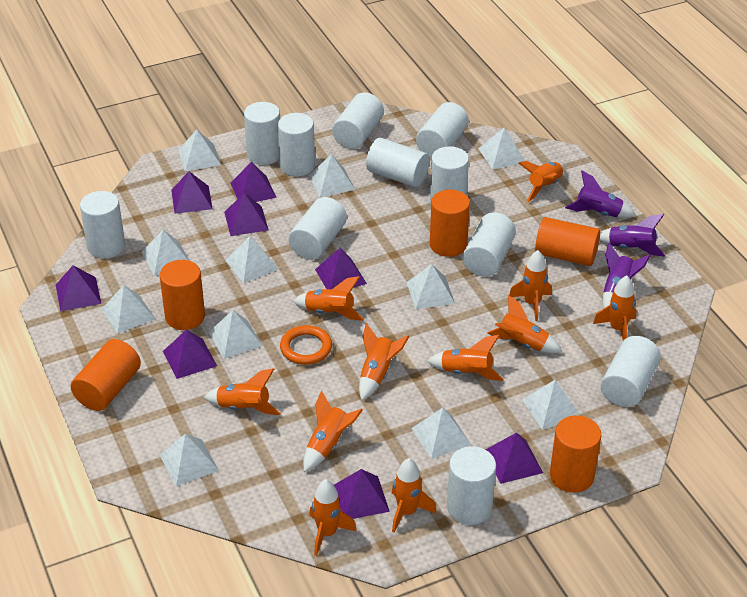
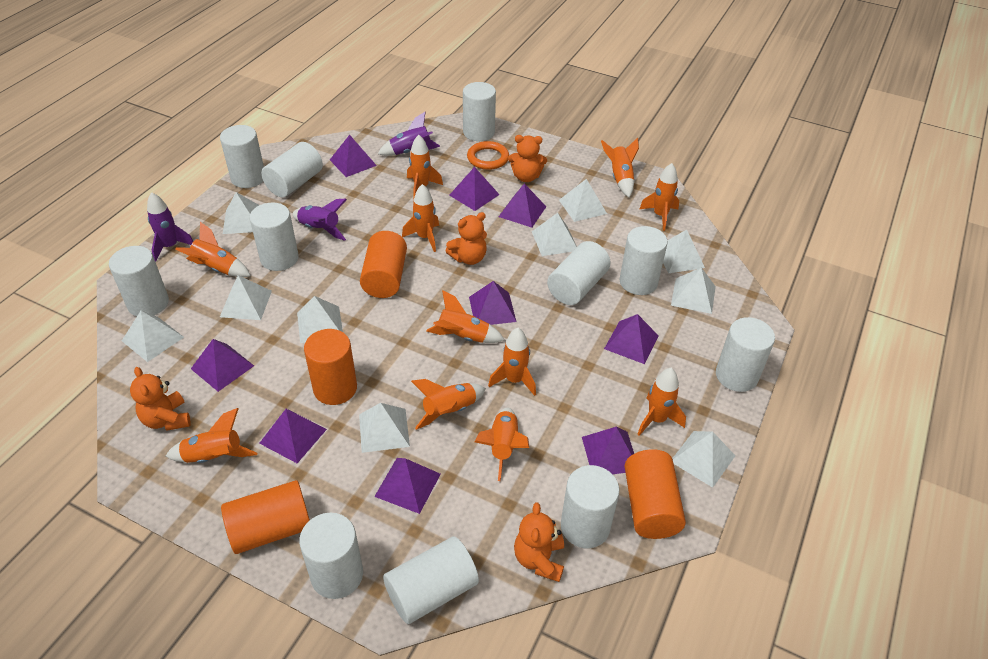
orange cylinder: 5 -> 4
orange teddy bear: 0 -> 4
purple pyramid: 8 -> 9
white pyramid: 11 -> 10

